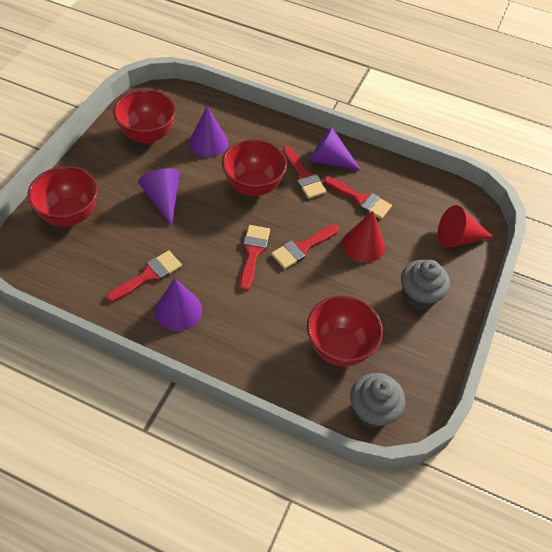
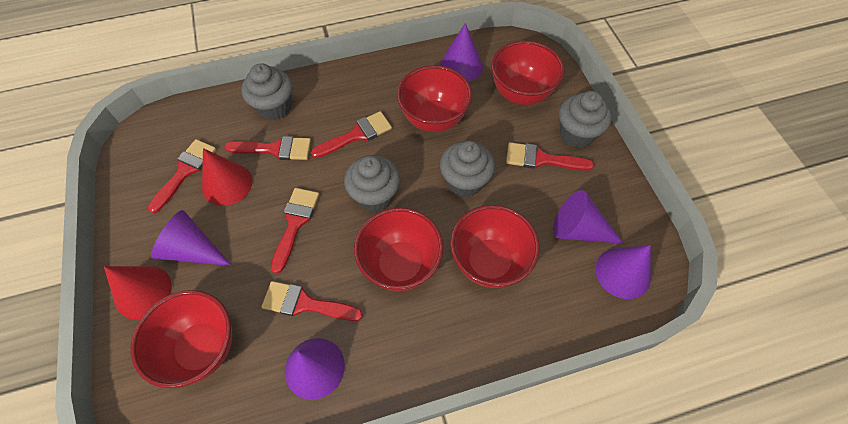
grey cupcake: 2 -> 4
purple cone: 4 -> 5
red bowl: 4 -> 5
red brush: 5 -> 6

